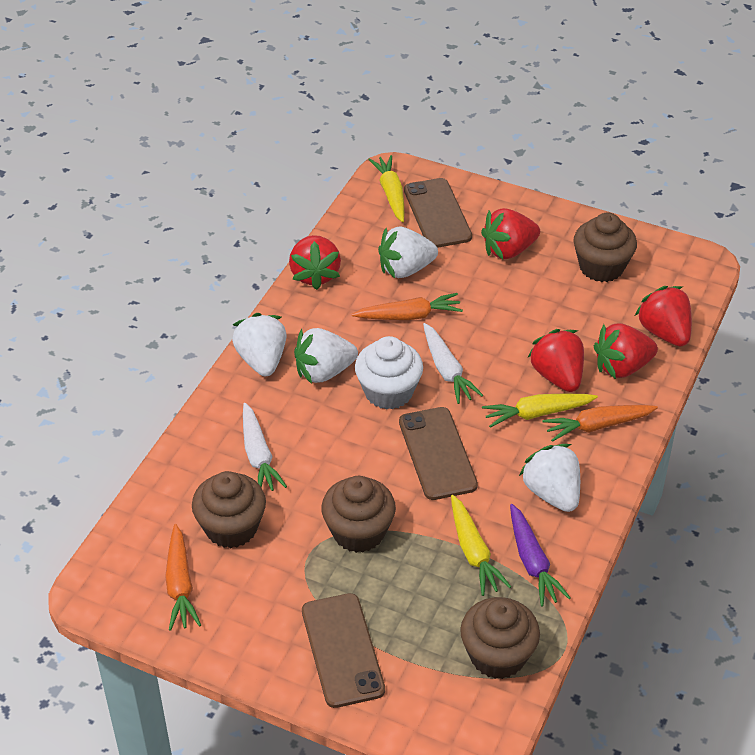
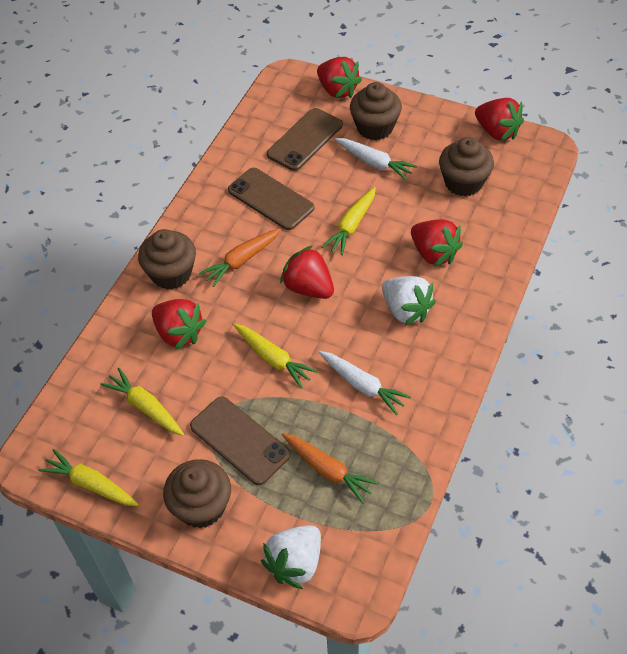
orange carrot: 3 -> 2
purple carrot: 1 -> 0
white cupcake: 1 -> 0
white strawberry: 4 -> 2
yellow carrot: 3 -> 4

